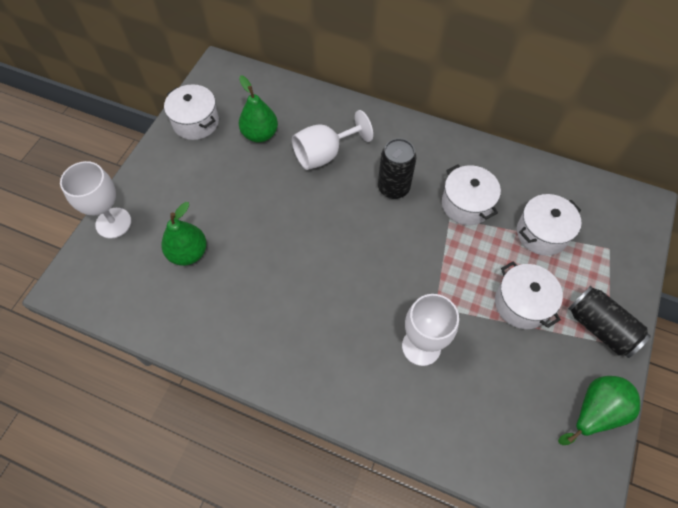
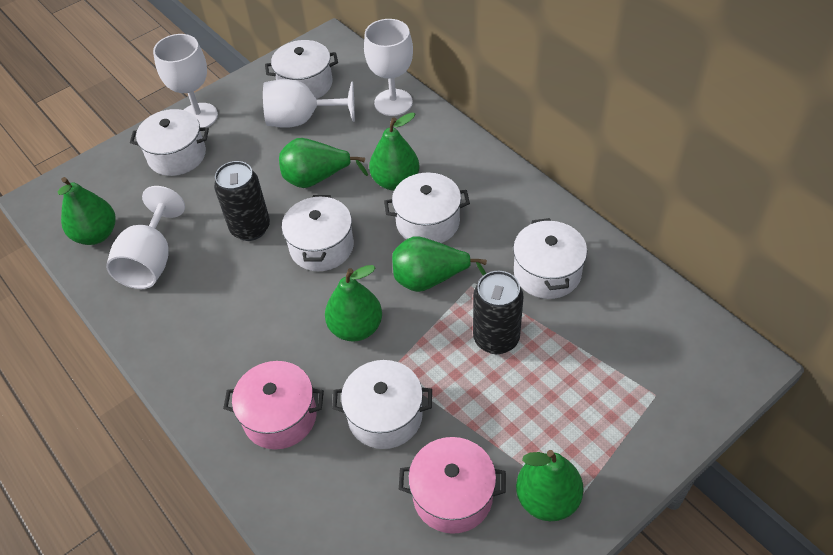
green pear: 3 -> 6
pink pot: 0 -> 2
white goblet: 3 -> 4
white pot: 4 -> 6

